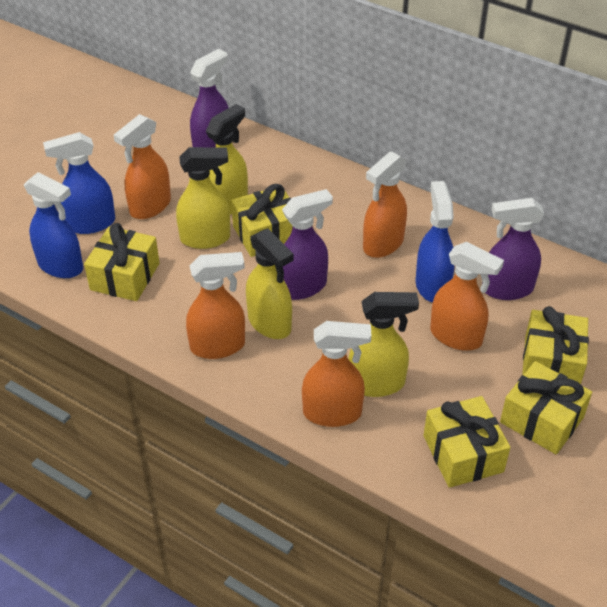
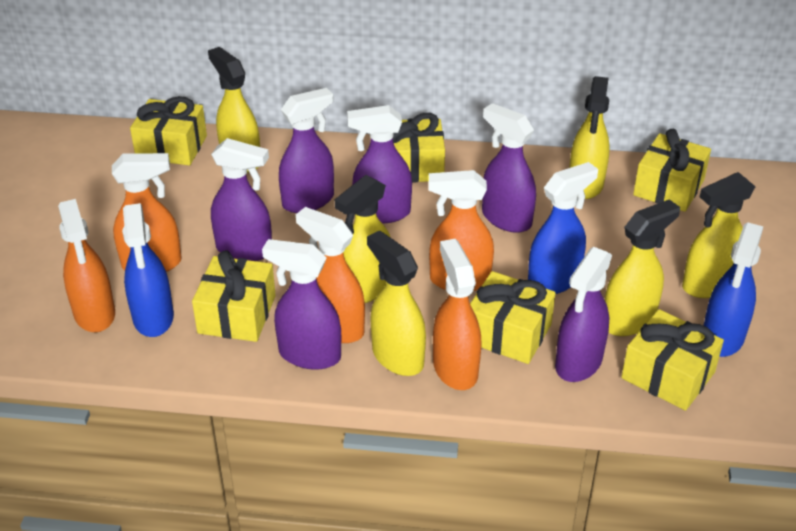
purple spray bottle: 3 -> 6
yellow gift: 5 -> 6
yellow spray bottle: 4 -> 6

